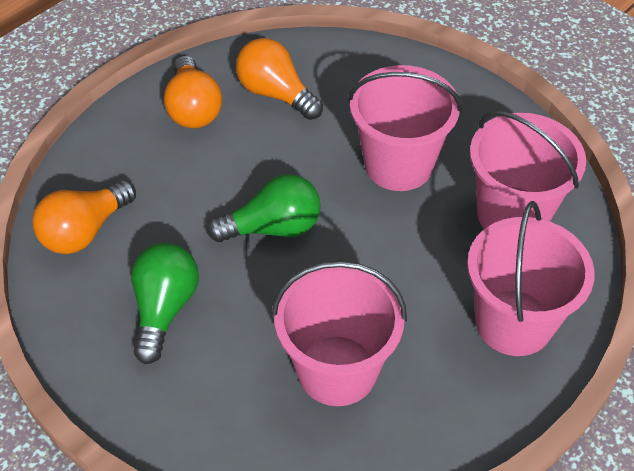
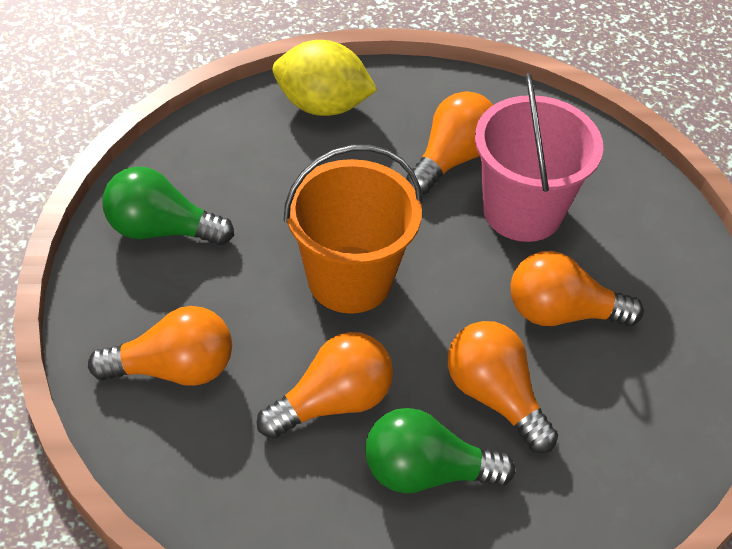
orange bucket: 0 -> 1
orange light bulb: 3 -> 5
pink bucket: 4 -> 1
yellow lemon: 0 -> 1

